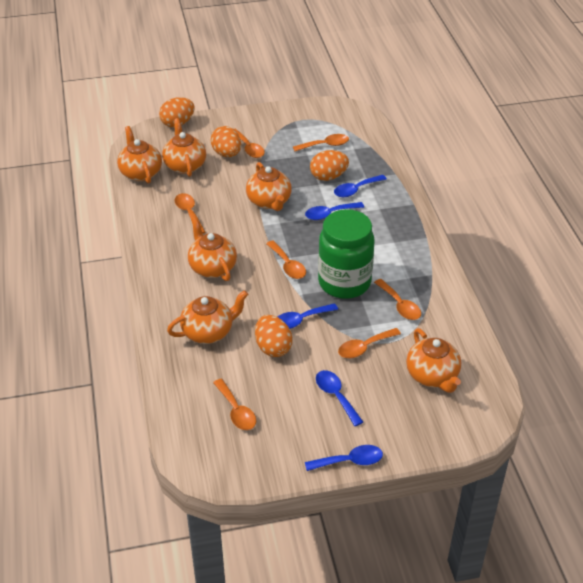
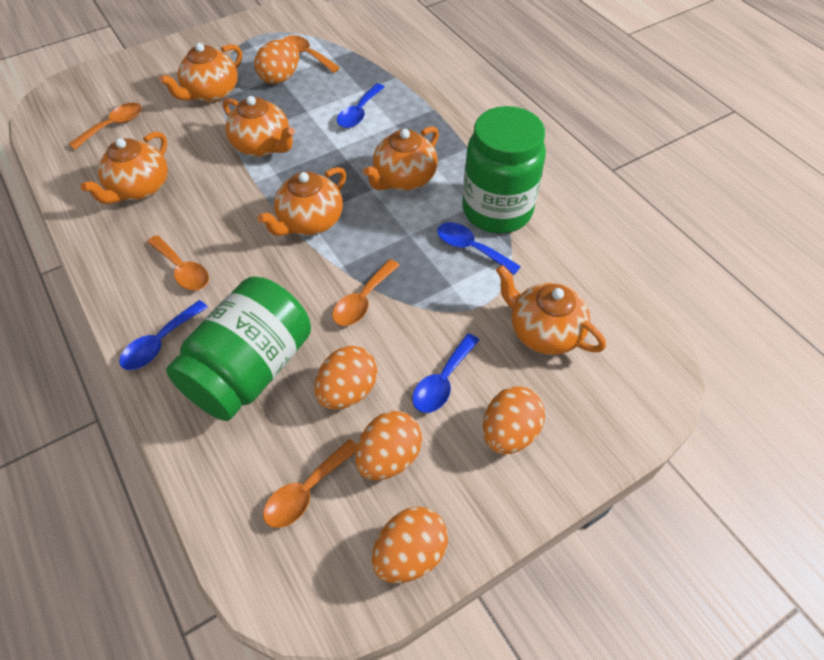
blue spoon: 5 -> 4
green jar: 1 -> 2
orange egg: 4 -> 5
orange spoon: 7 -> 5

